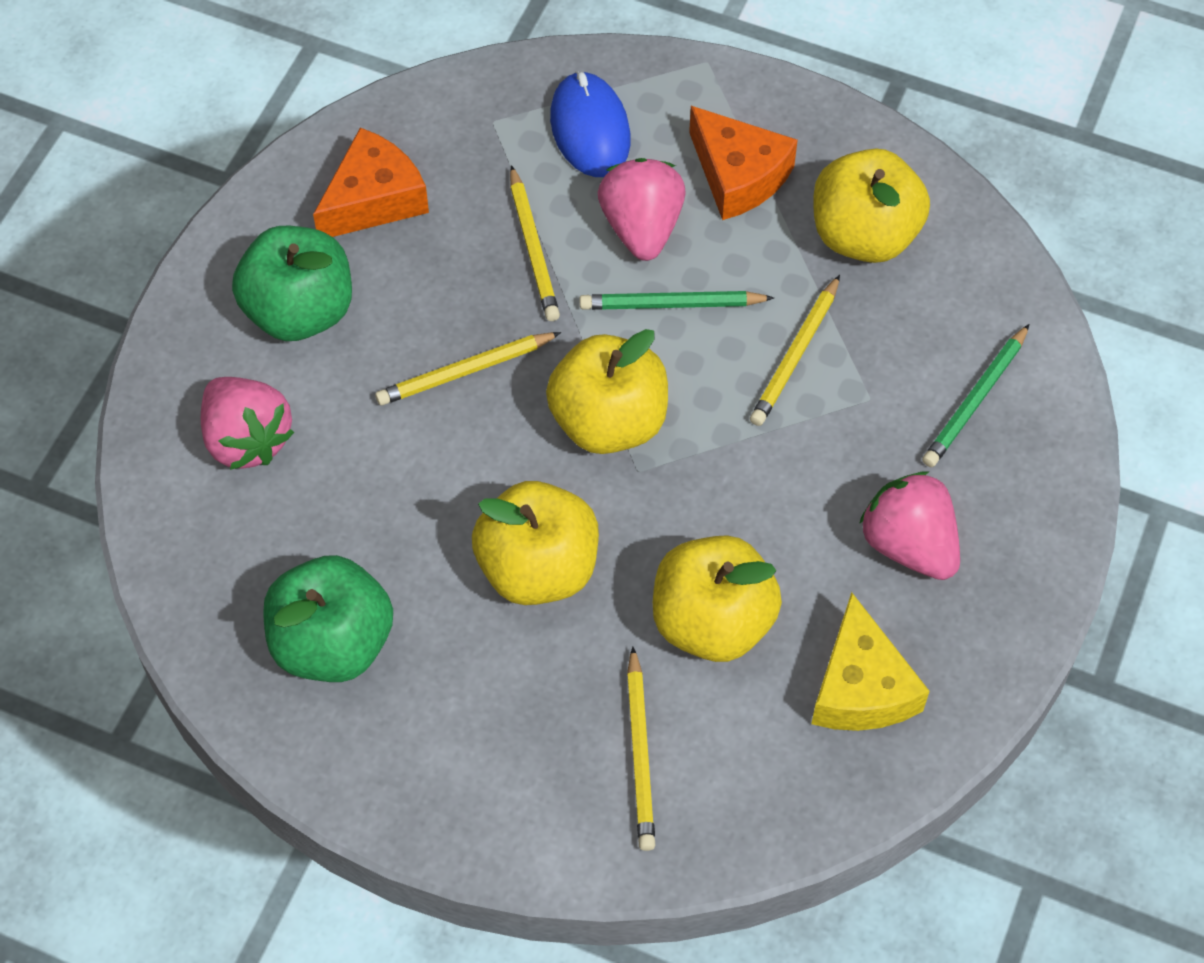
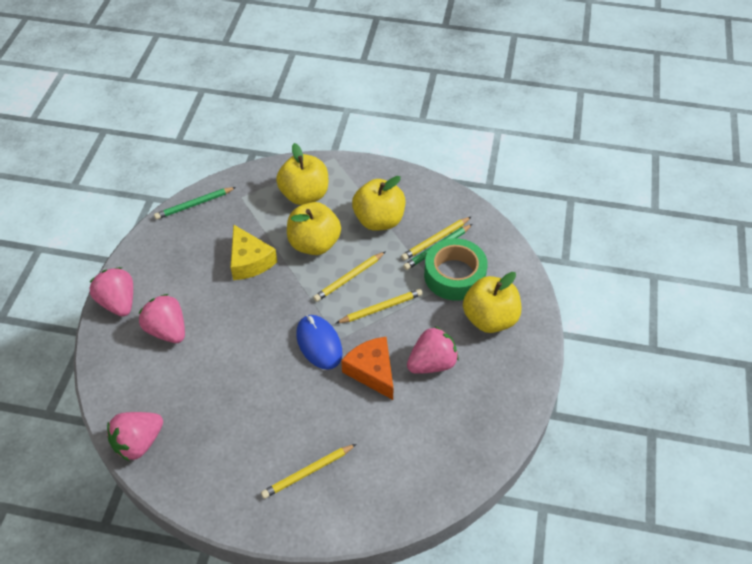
green apple: 2 -> 0
green tape: 0 -> 1
orange cheese: 2 -> 1
pink strawberry: 3 -> 4

